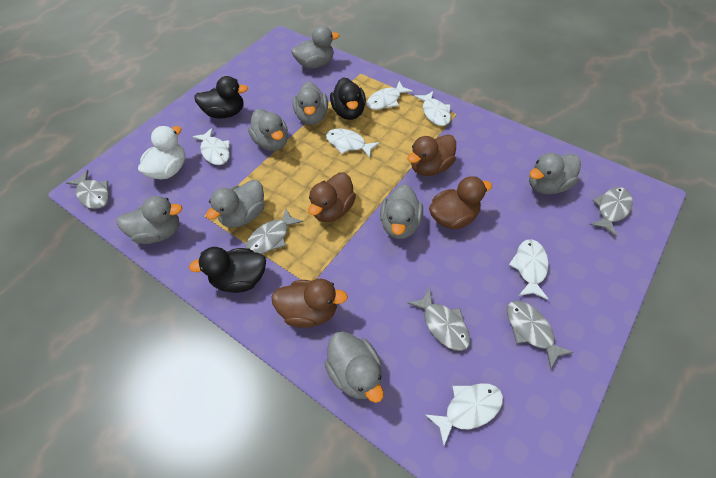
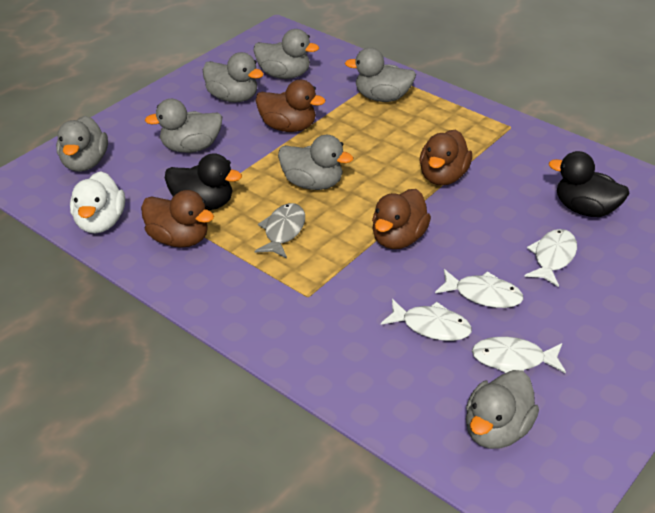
black duck: 3 -> 2
grey duck: 8 -> 7
grey fish: 5 -> 1
white fish: 6 -> 4

